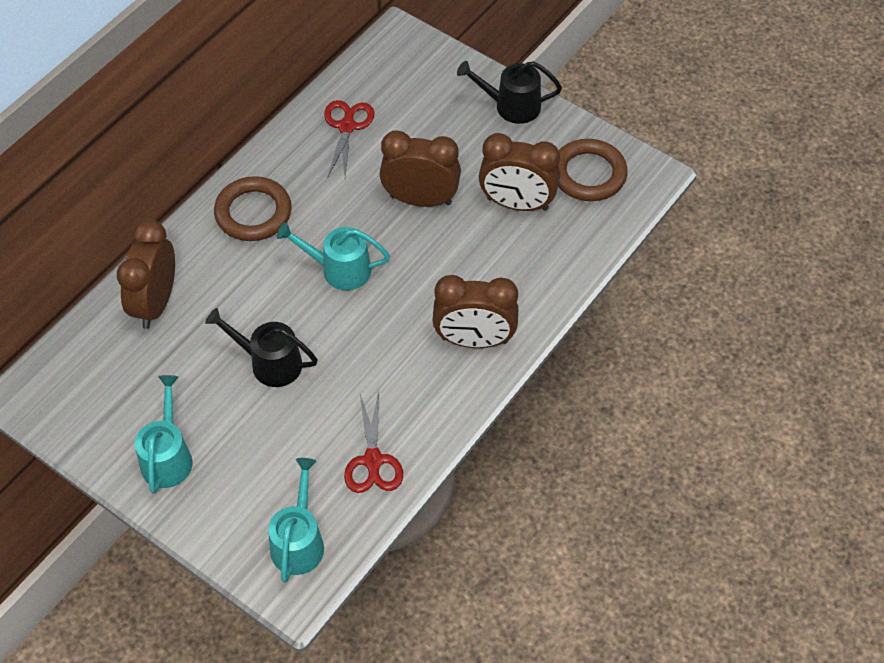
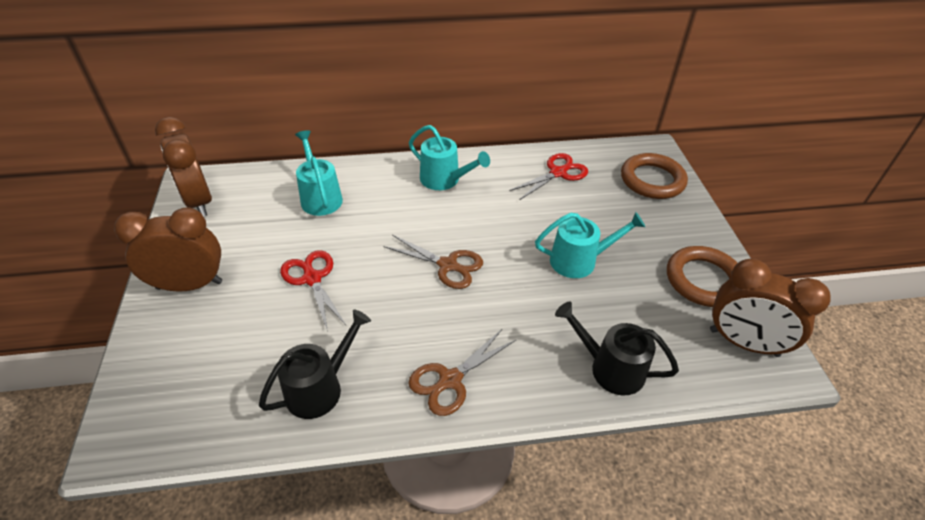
brown clock: 4 -> 3
brown scissors: 0 -> 2

